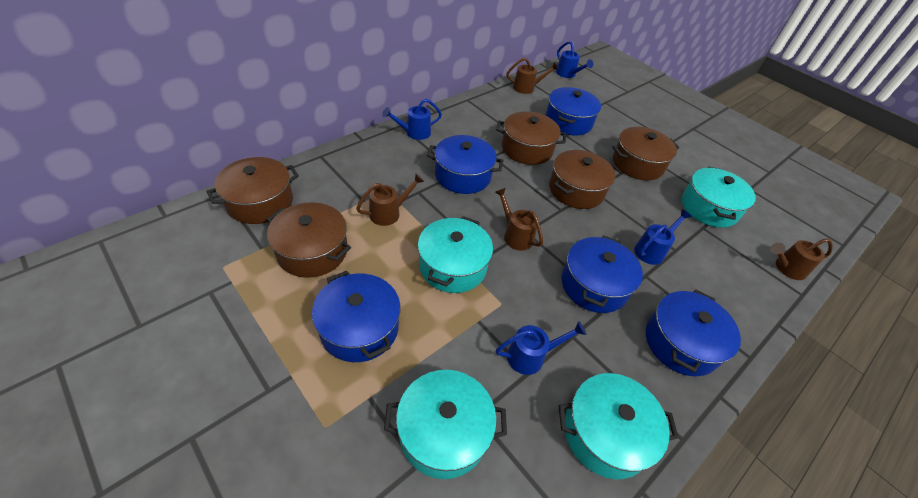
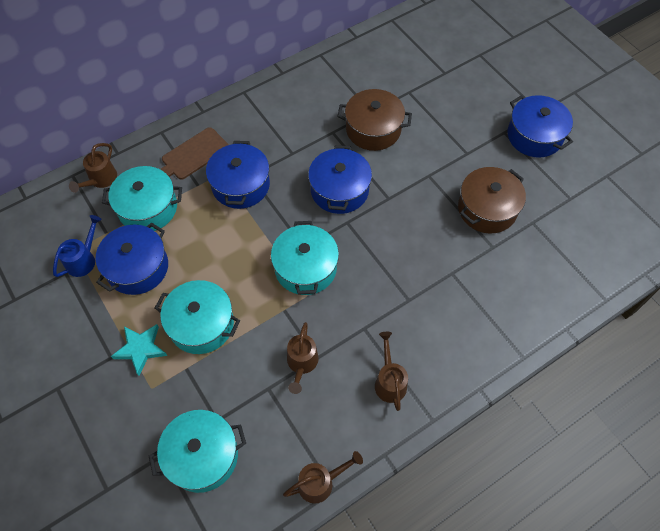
blue pot: 5 -> 4
blue watering can: 4 -> 1
brown cutting board: 0 -> 1
brown pot: 5 -> 2
turquoise star: 0 -> 1

